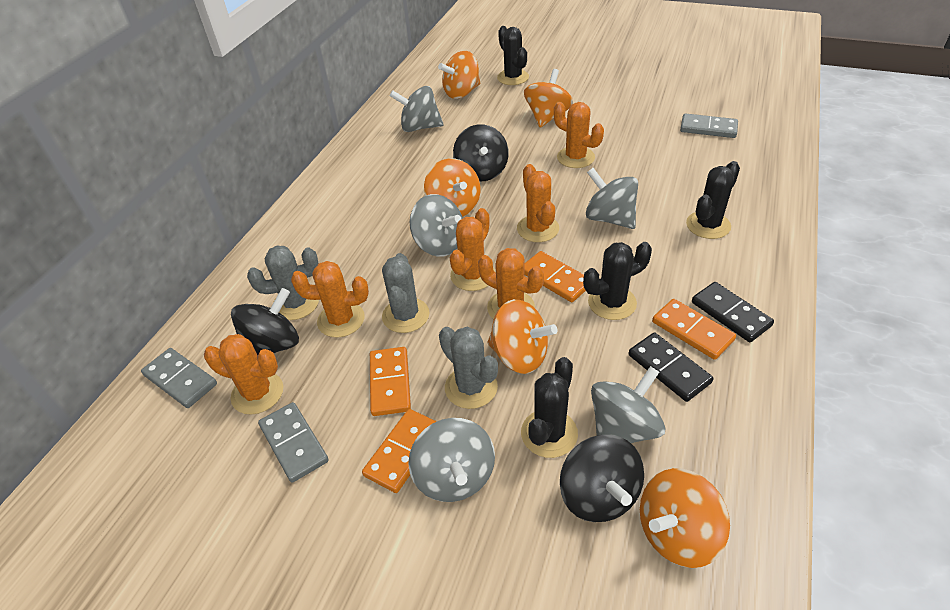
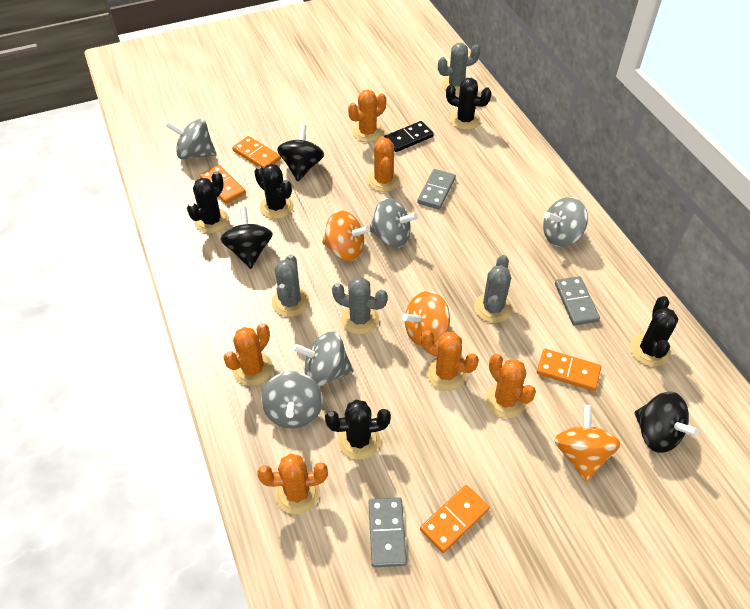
black cactus: 4 -> 5
black domino: 2 -> 1
grey cactus: 3 -> 4
orange spinning top: 5 -> 3

